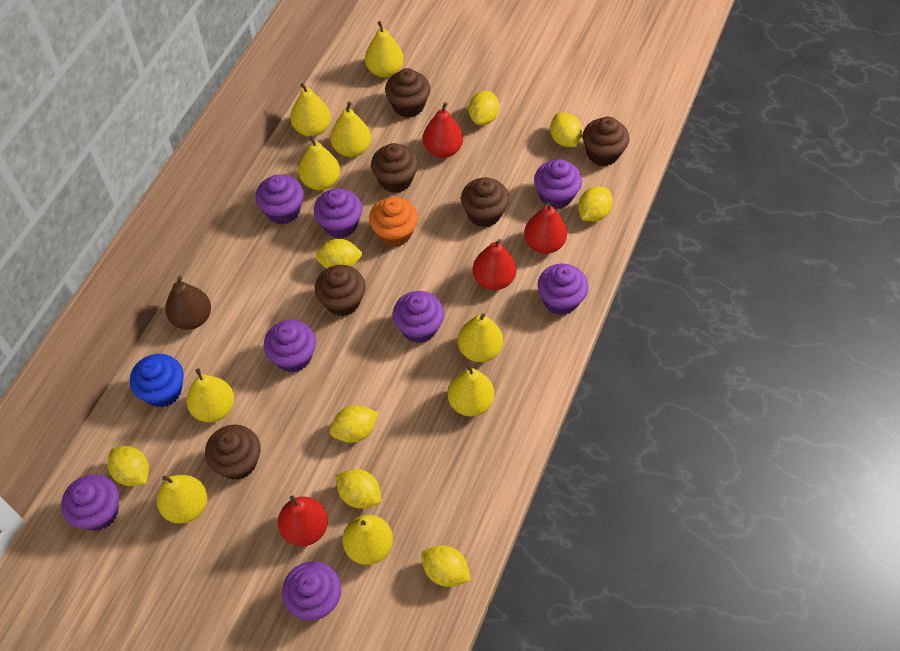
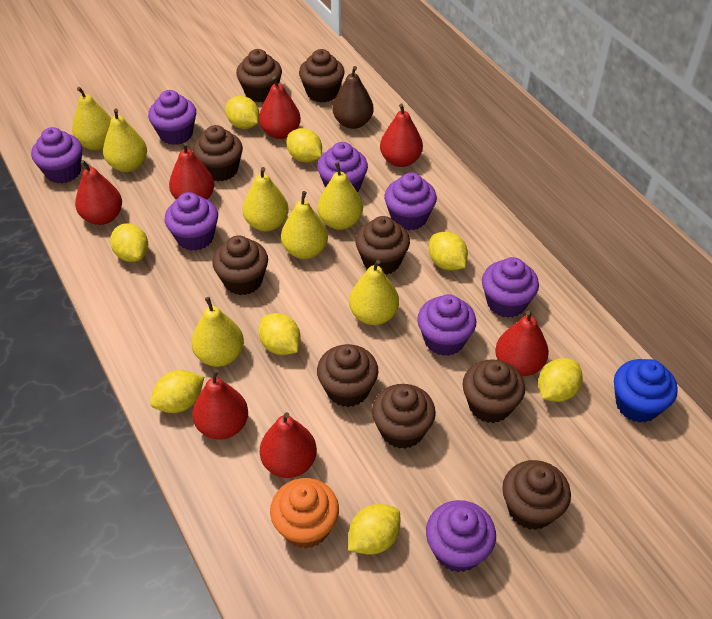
brown cupcake: 6 -> 9
red pear: 4 -> 7
yellow pear: 9 -> 7

